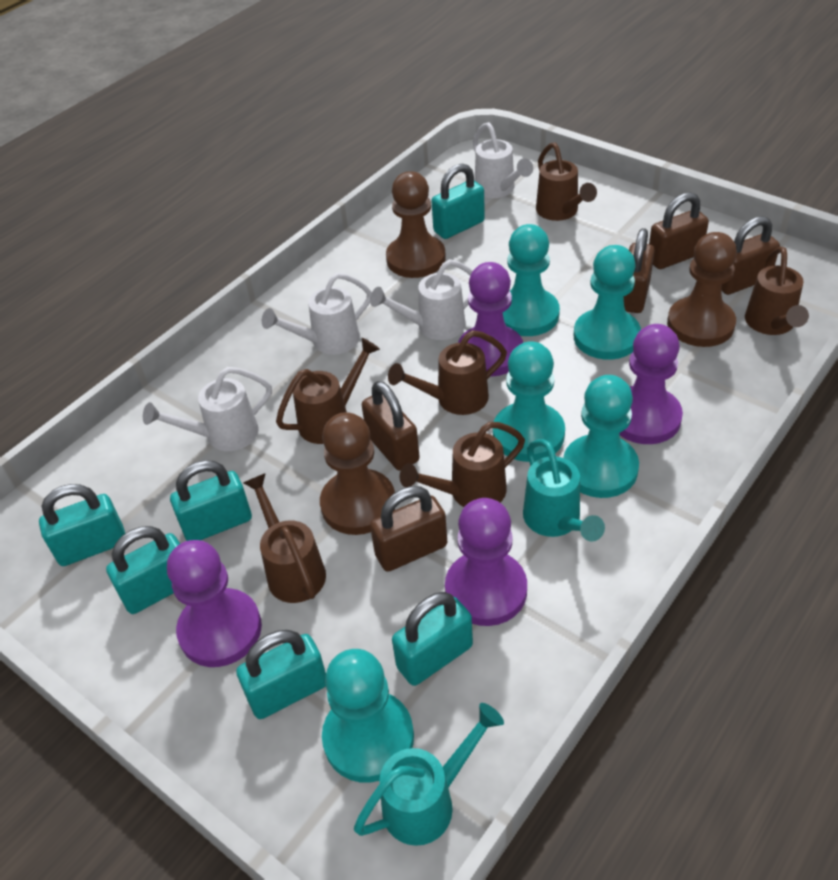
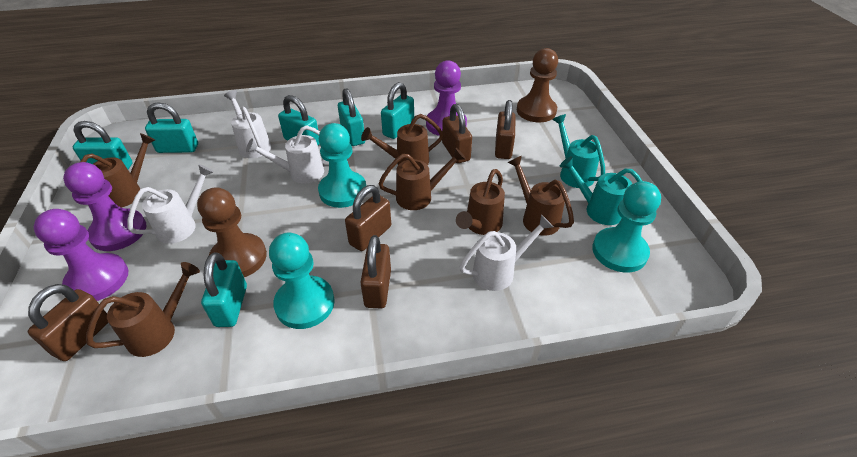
brown pawn: 3 -> 2
purple pawn: 4 -> 3
turquoise pawn: 5 -> 3

